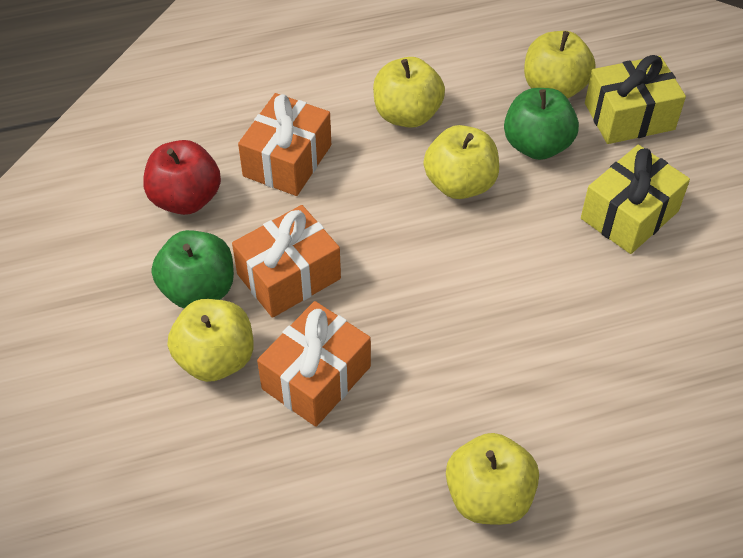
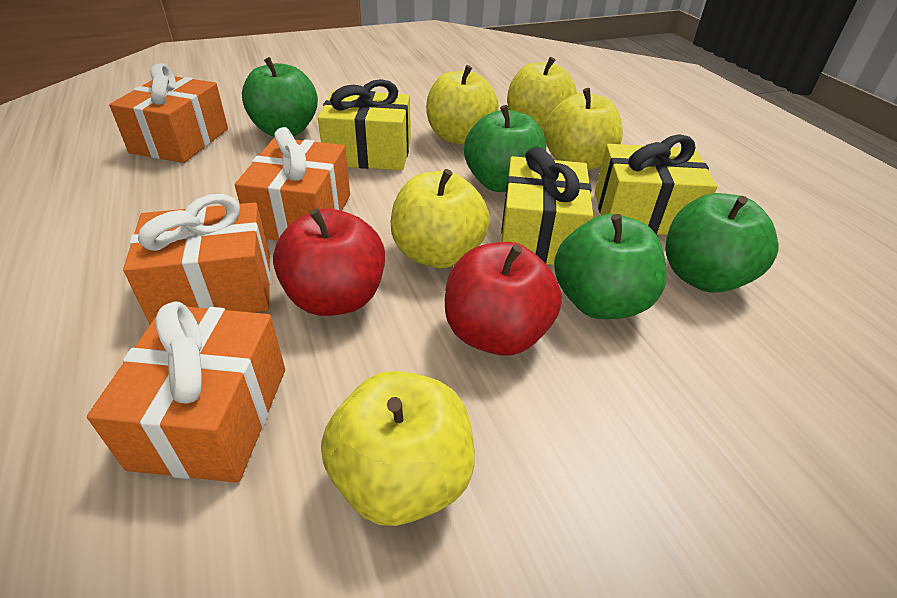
green apple: 2 -> 4
orange gift: 3 -> 4
red apple: 1 -> 2
yellow gift: 2 -> 3

